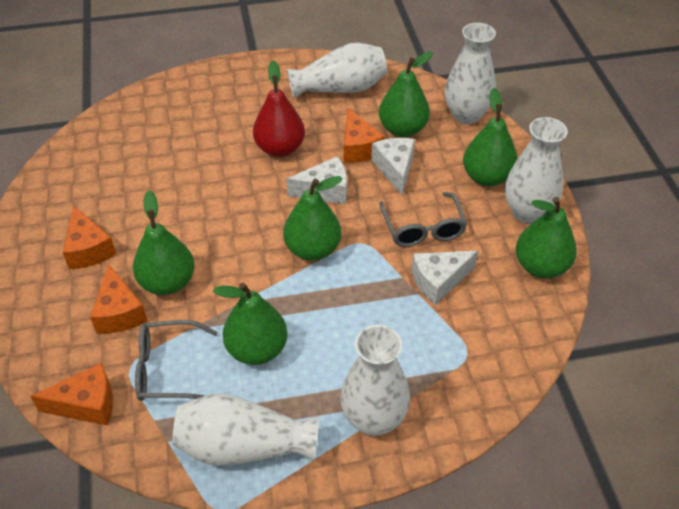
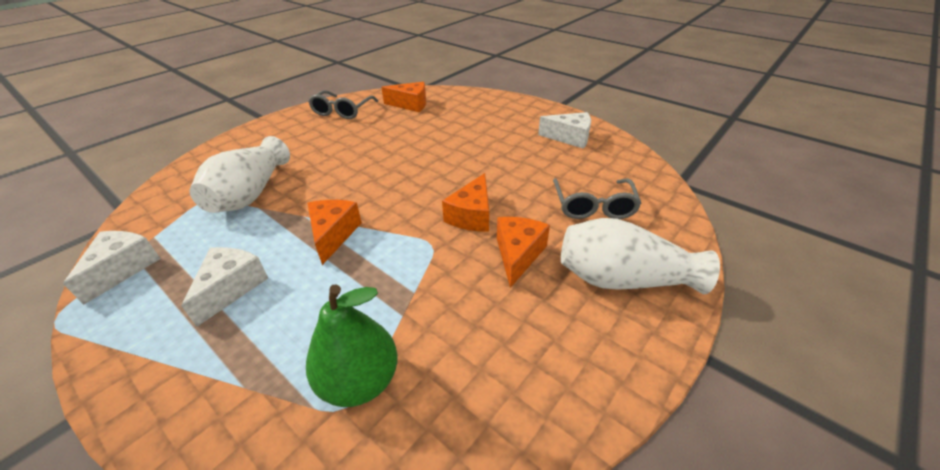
green pear: 6 -> 1
red pear: 1 -> 0
white vase: 5 -> 2

